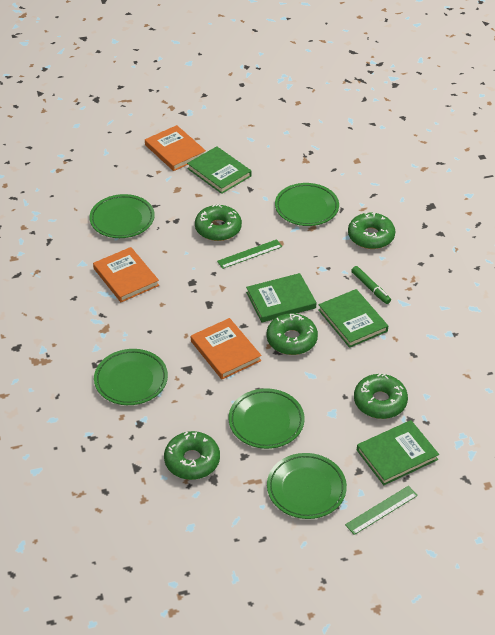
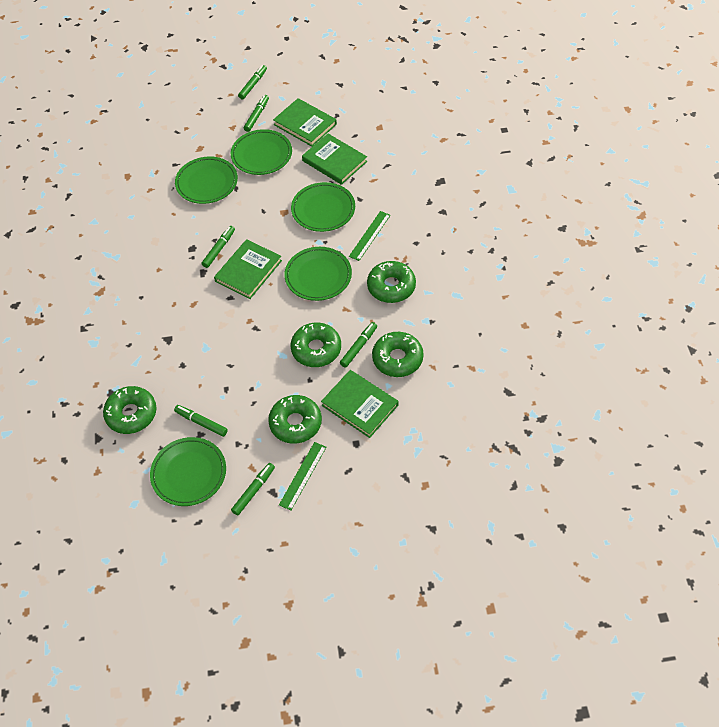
green marker: 1 -> 6
orange book: 3 -> 0

